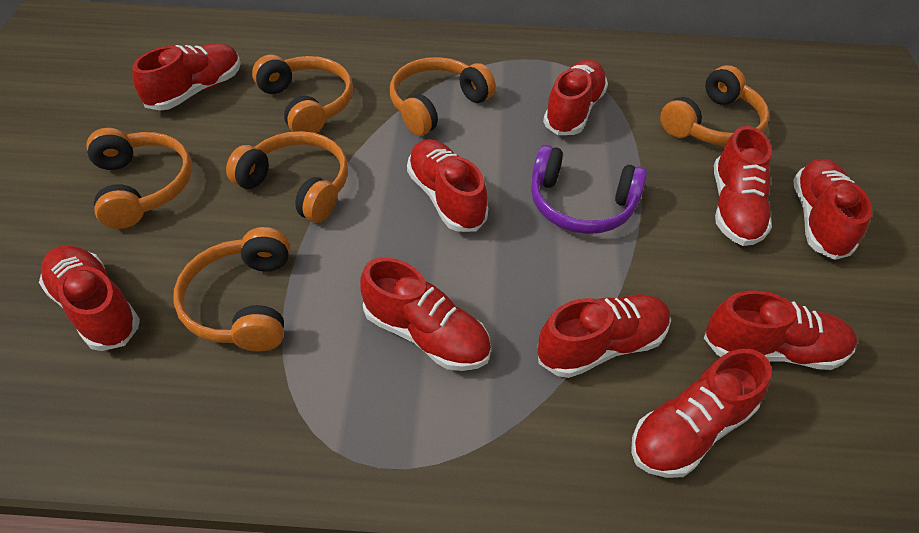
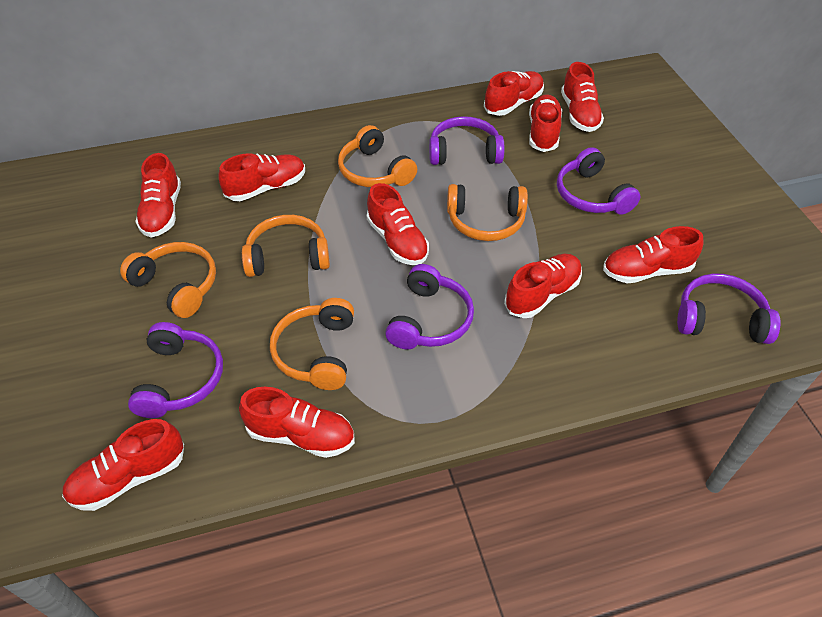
orange headphones: 6 -> 5
purple headphones: 1 -> 5

